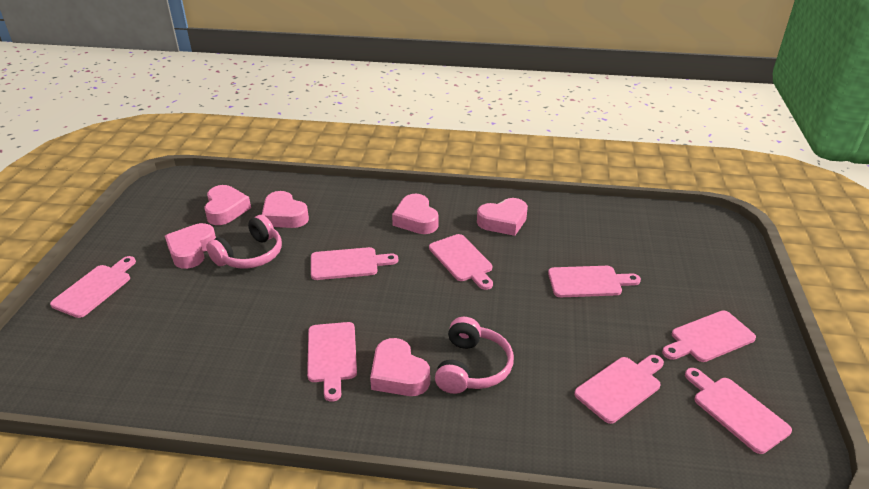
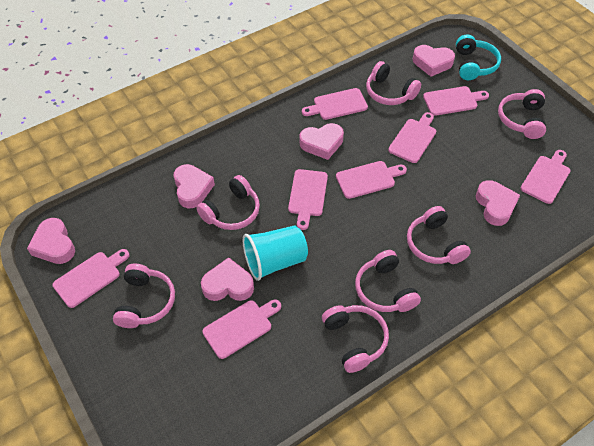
pink headphones: 2 -> 7
turquoise cup: 0 -> 1
turquoise headphones: 0 -> 1

